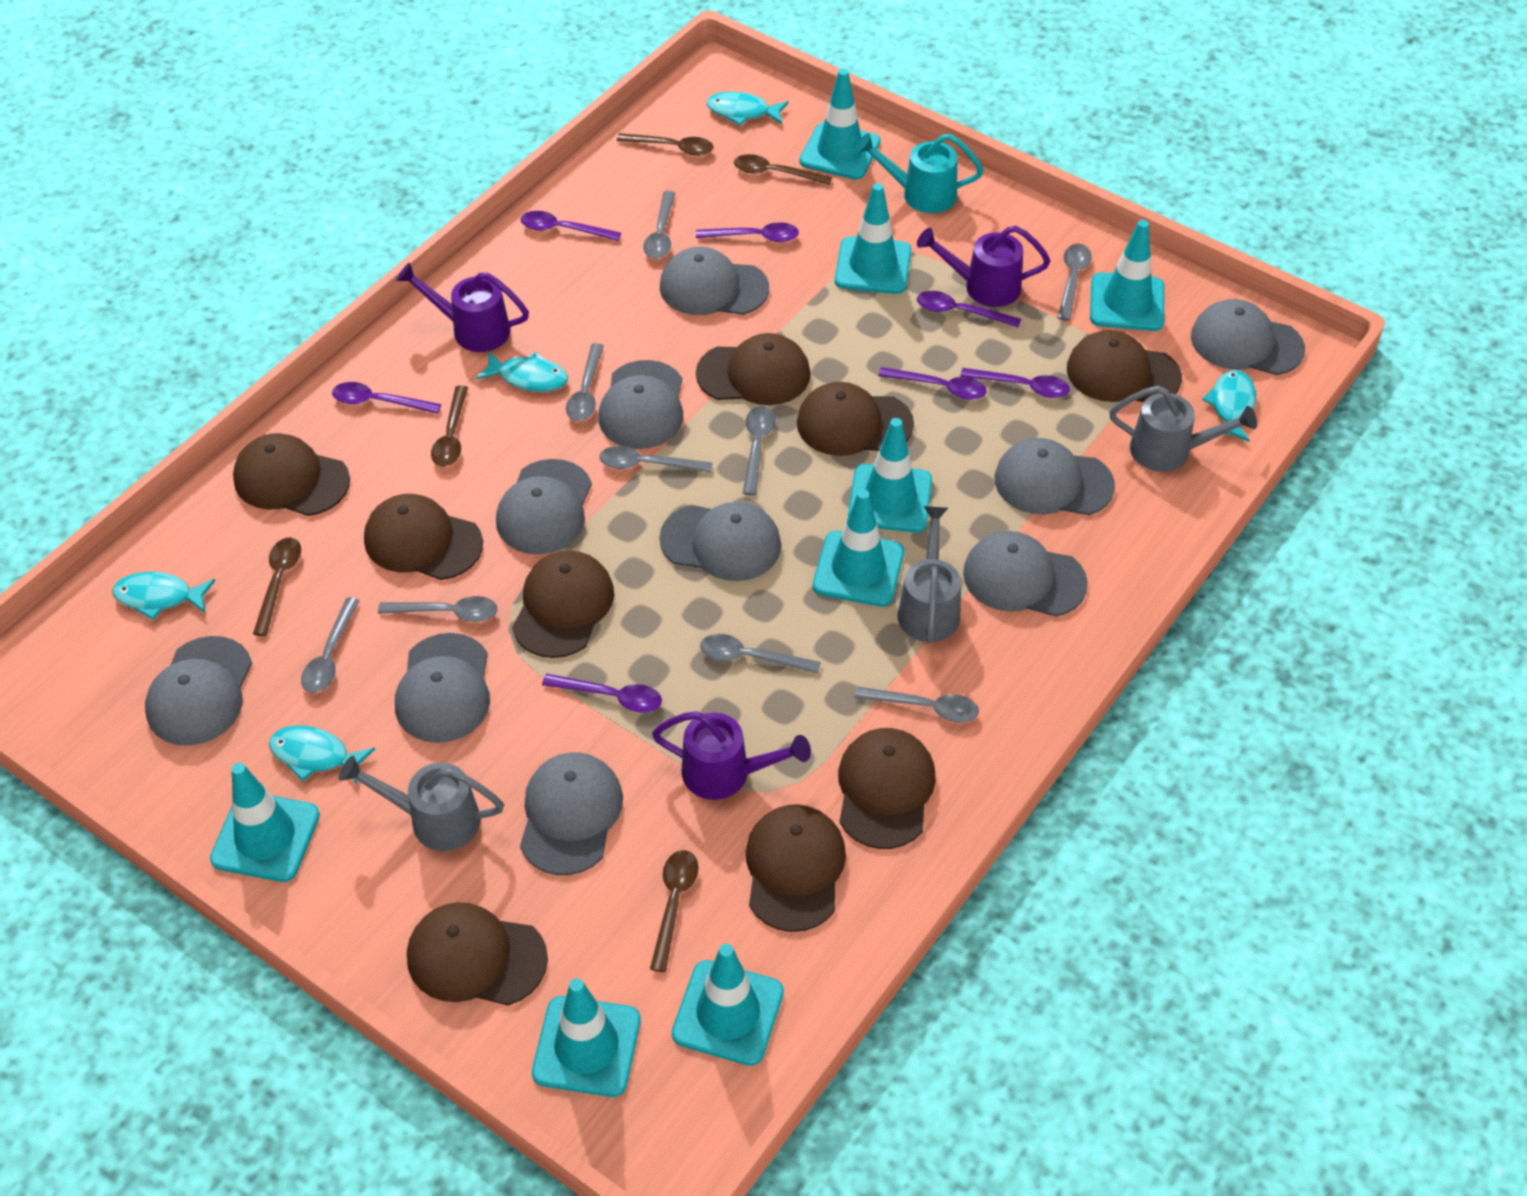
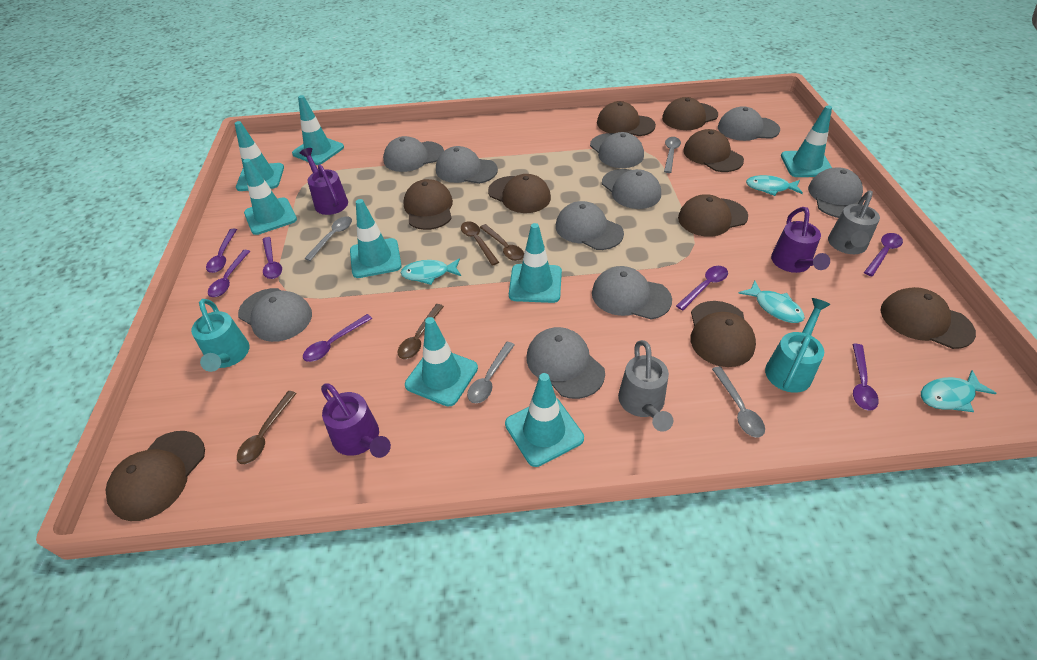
brown spoon: 5 -> 4
grey spoon: 9 -> 4
grey watering can: 3 -> 2
turquoise fish: 5 -> 4
turquoise watering can: 1 -> 2

